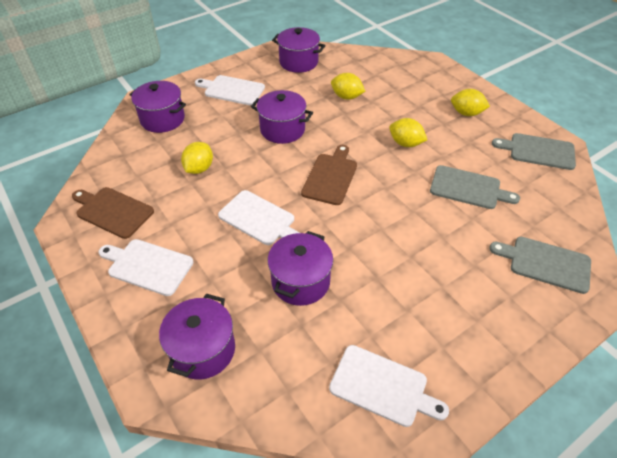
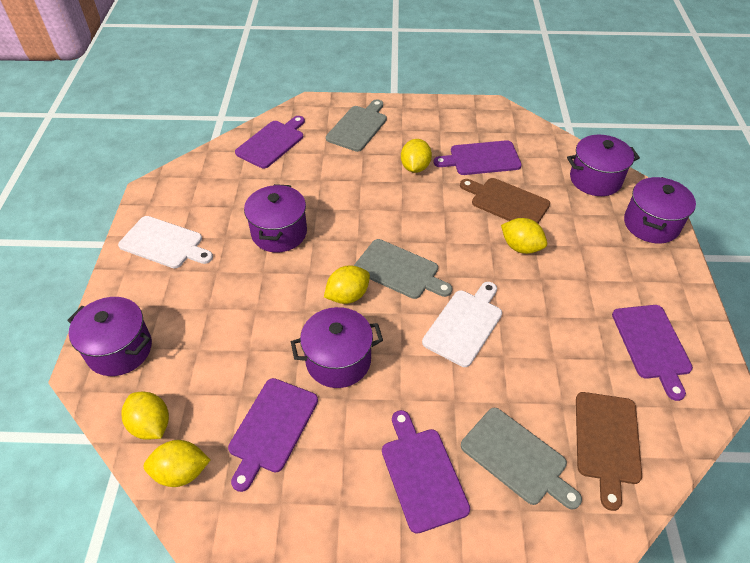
purple cutting board: 0 -> 5
white cutting board: 4 -> 2
yellow lemon: 4 -> 5

